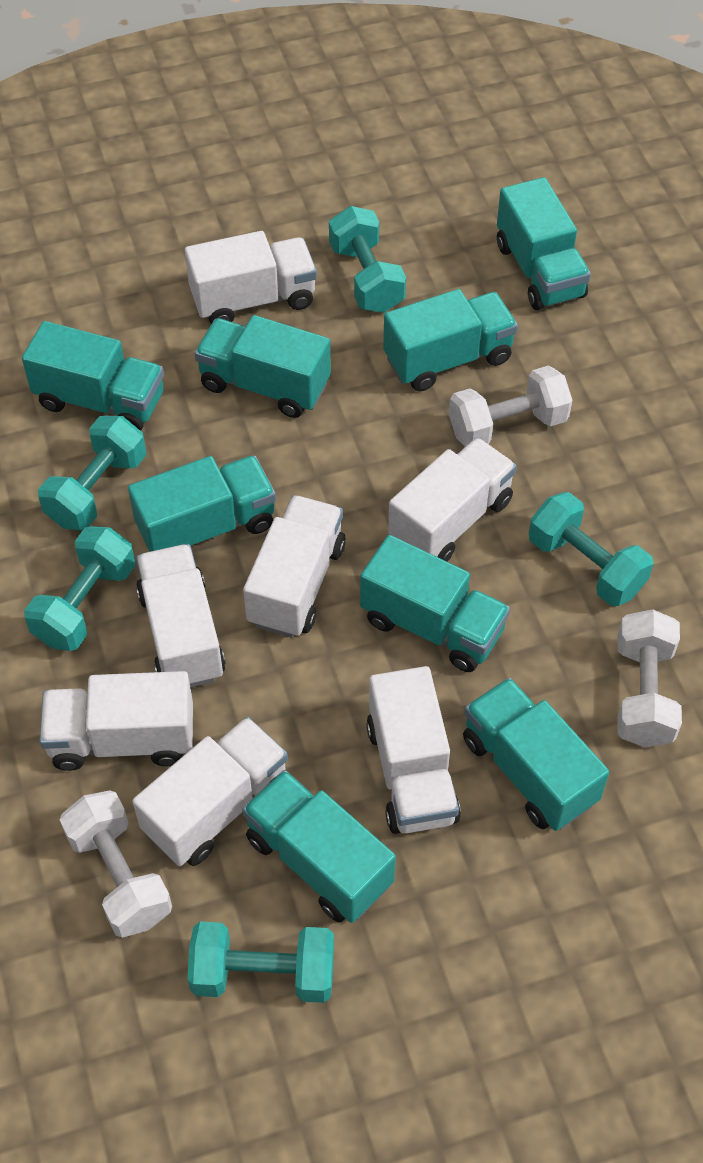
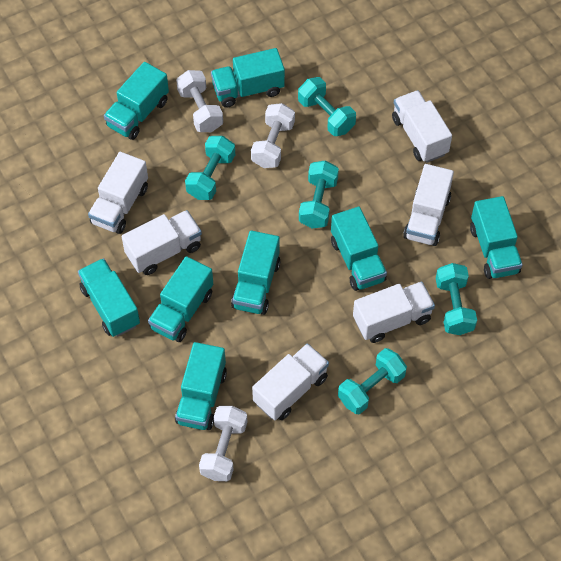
white truck: 7 -> 6

